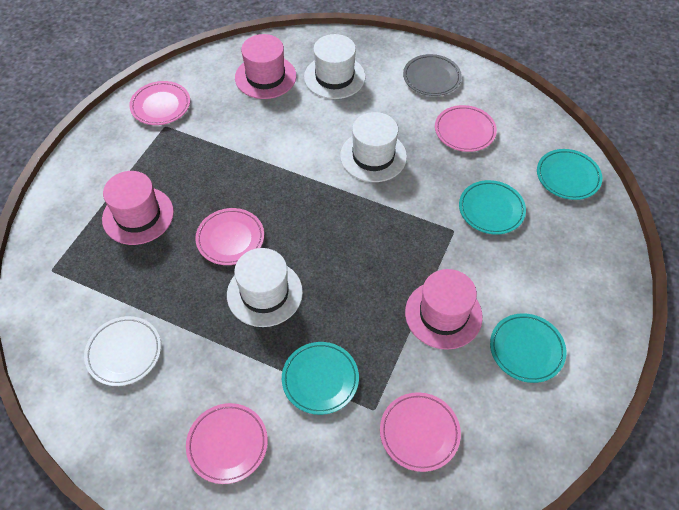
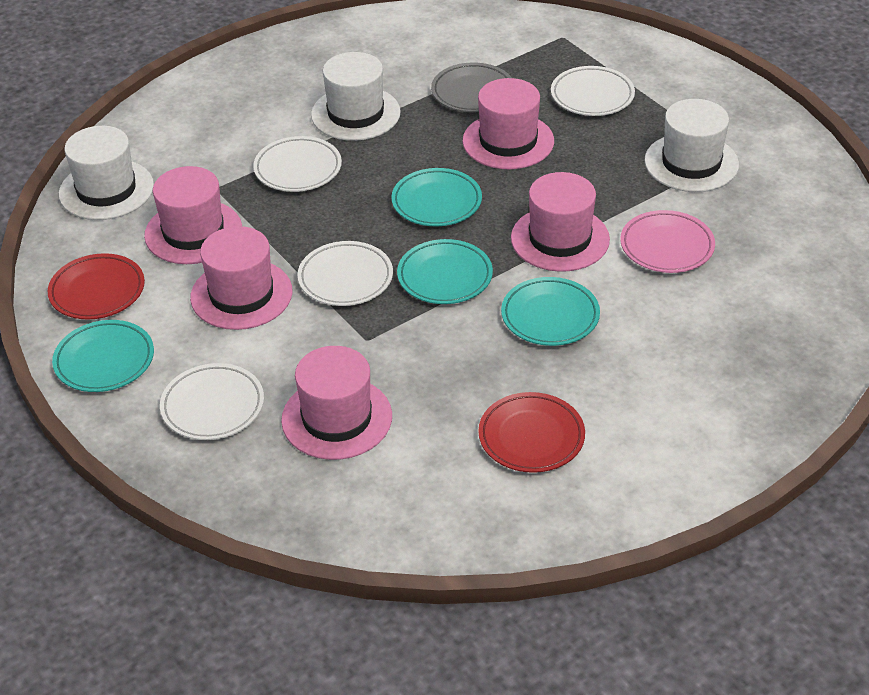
pink hat: 3 -> 5
pink plate: 5 -> 1
red plate: 0 -> 2
white plate: 1 -> 4

